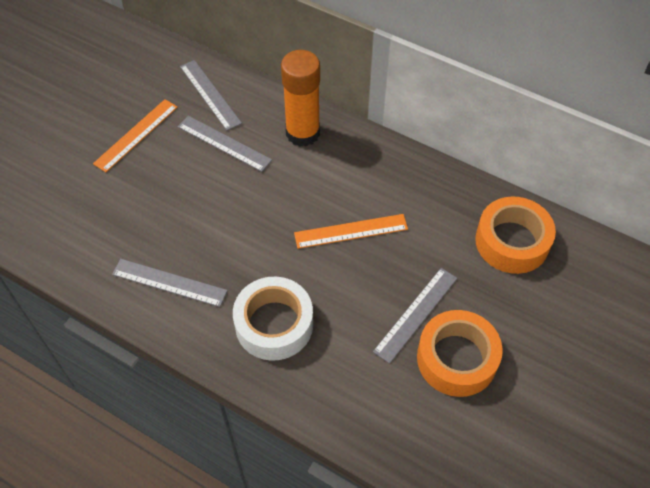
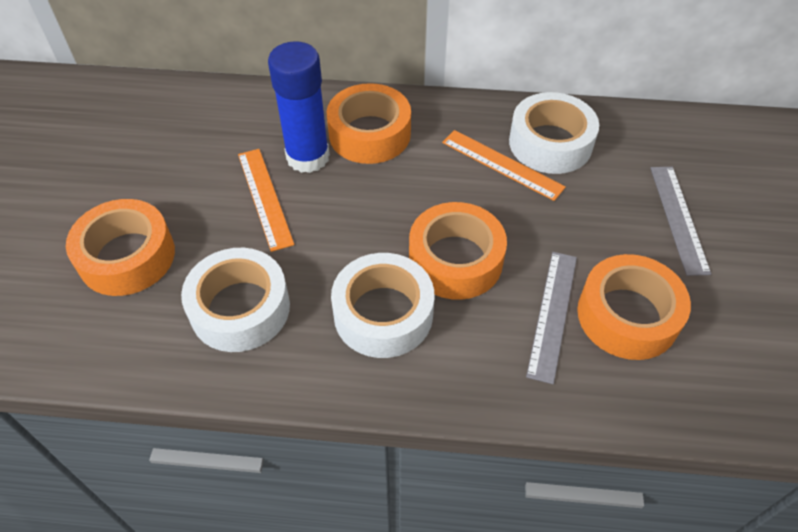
blue glue stick: 0 -> 1
grey ruler: 4 -> 2
orange glue stick: 1 -> 0
orange tape: 2 -> 4
white tape: 1 -> 3

